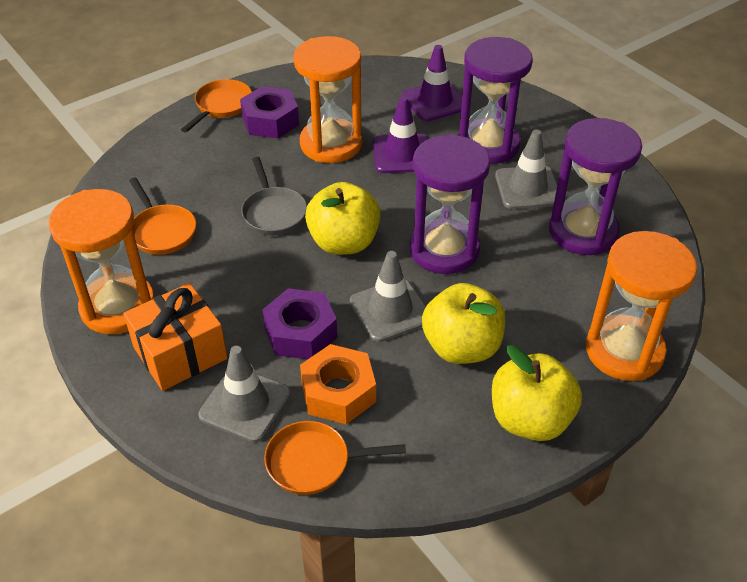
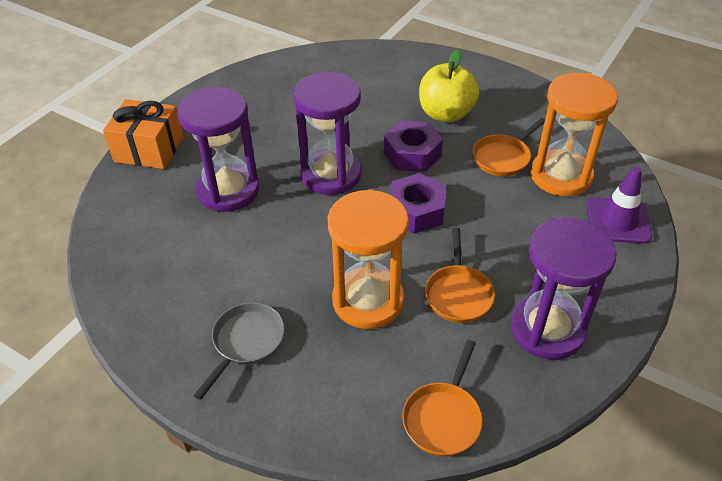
grey traffic cone: 3 -> 0
orange hourglass: 3 -> 2
orange nut: 1 -> 0
purple traffic cone: 2 -> 1
yellow apple: 3 -> 1

